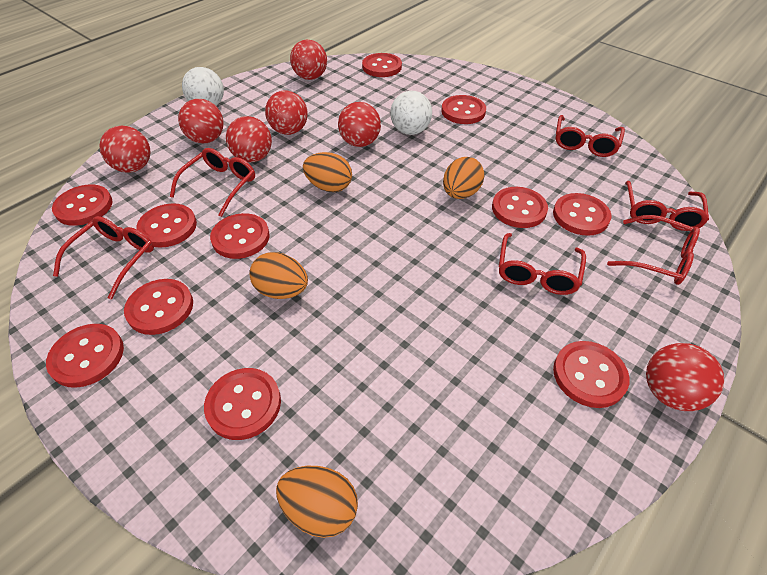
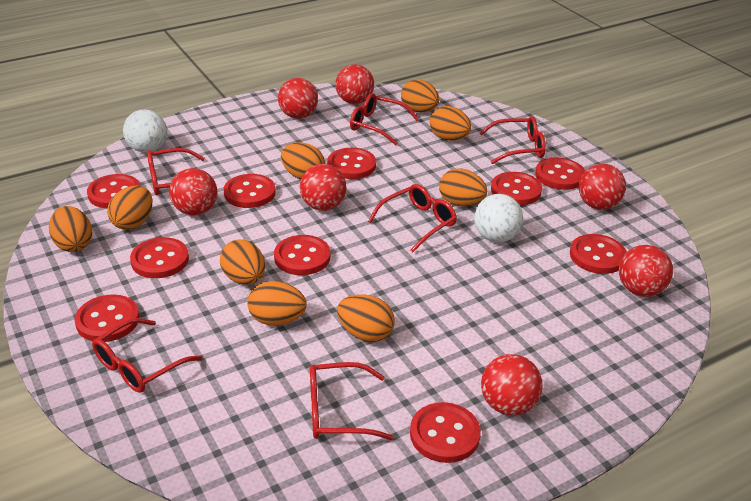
orange egg: 4 -> 9
red button: 11 -> 10

